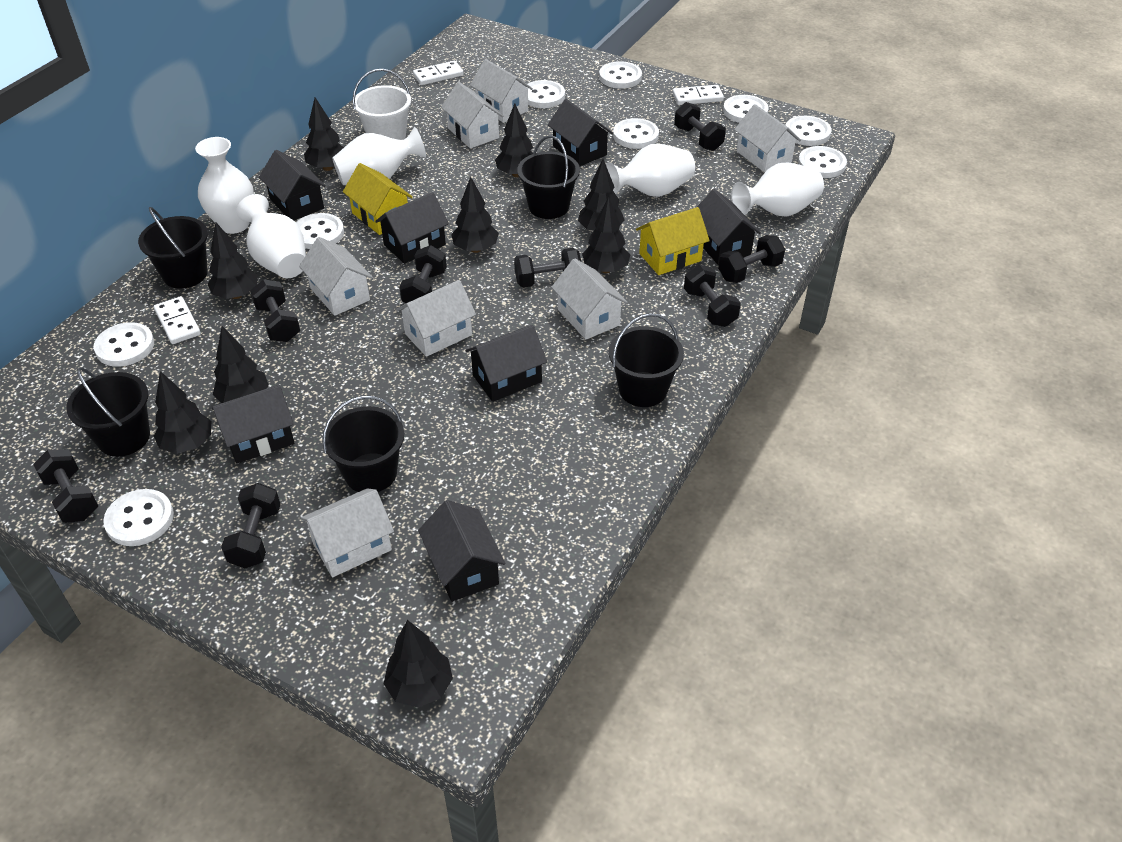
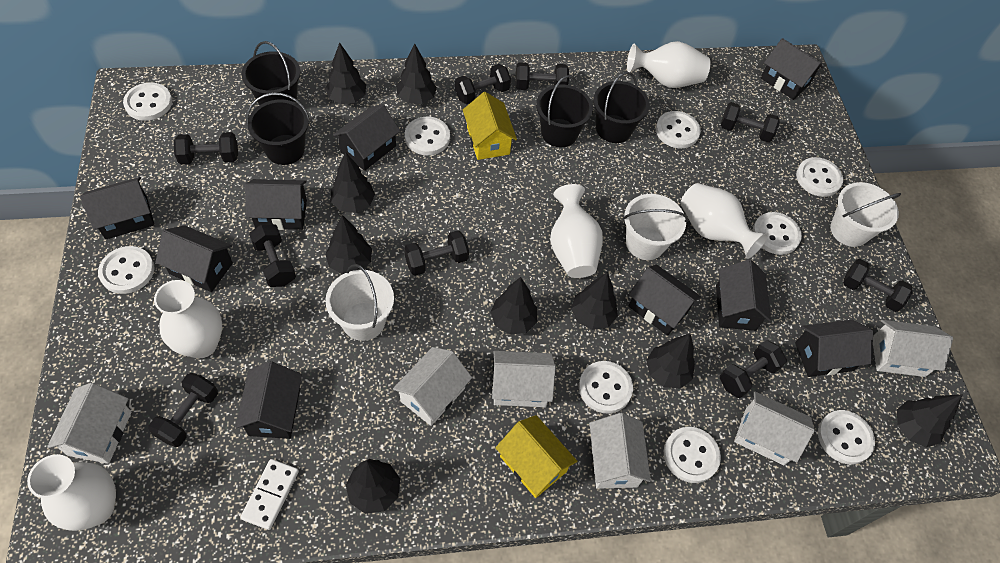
black bucket: 5 -> 4
black dumbbell: 8 -> 9
black house: 7 -> 9
white bucket: 1 -> 3
white domino: 3 -> 1
white house: 7 -> 6

